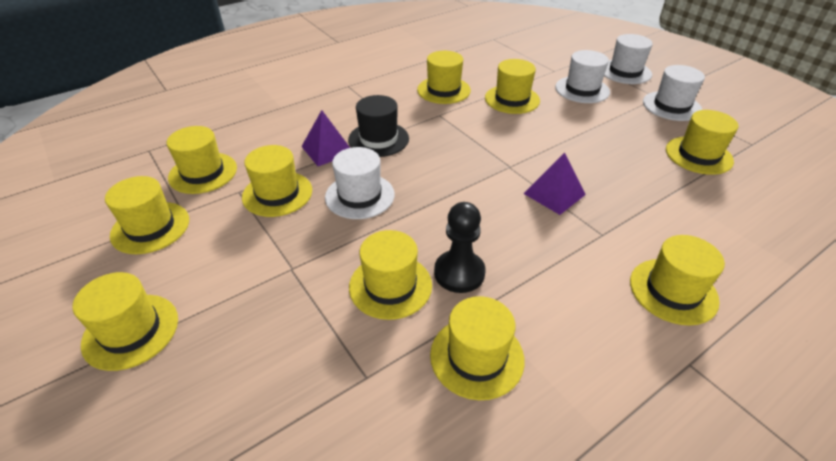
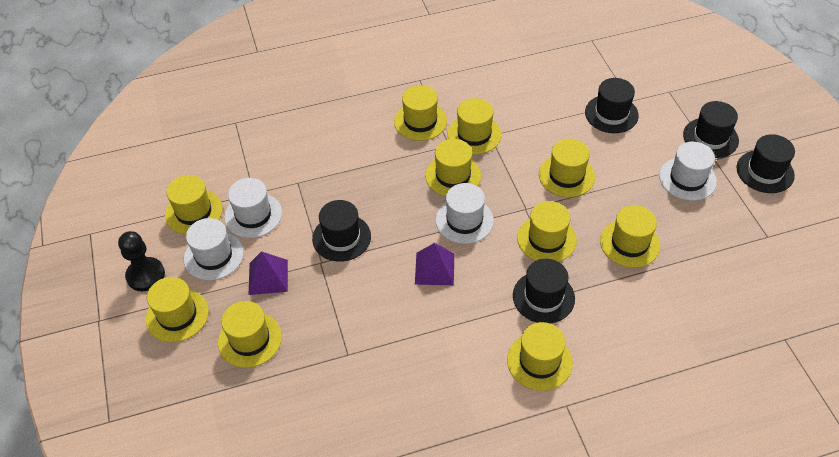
black hat: 1 -> 5

